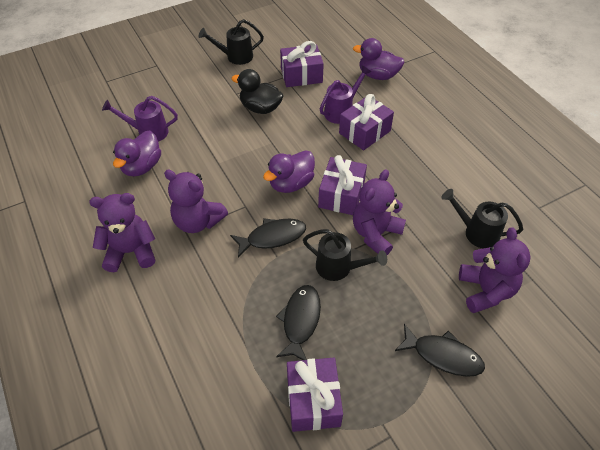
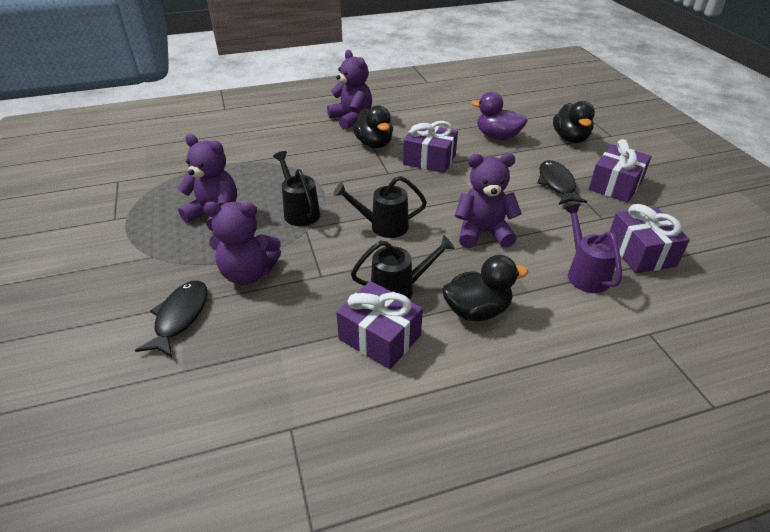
black duck: 1 -> 3
black fish: 3 -> 2
purple duck: 3 -> 1
purple watering can: 2 -> 1

